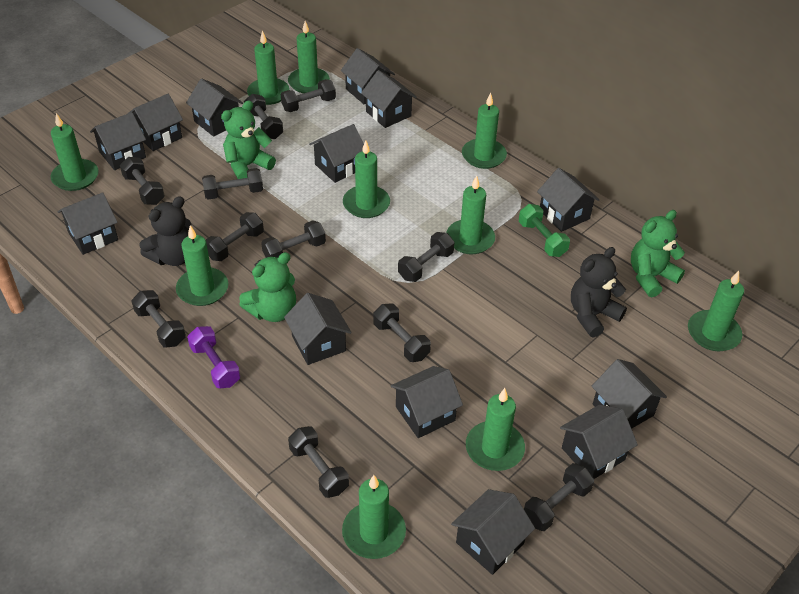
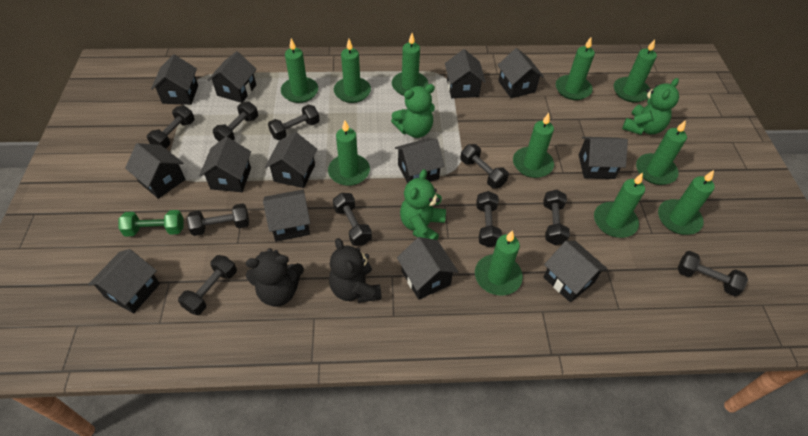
black dumbbell: 11 -> 10
green candle: 10 -> 11
purple dumbbell: 1 -> 0

